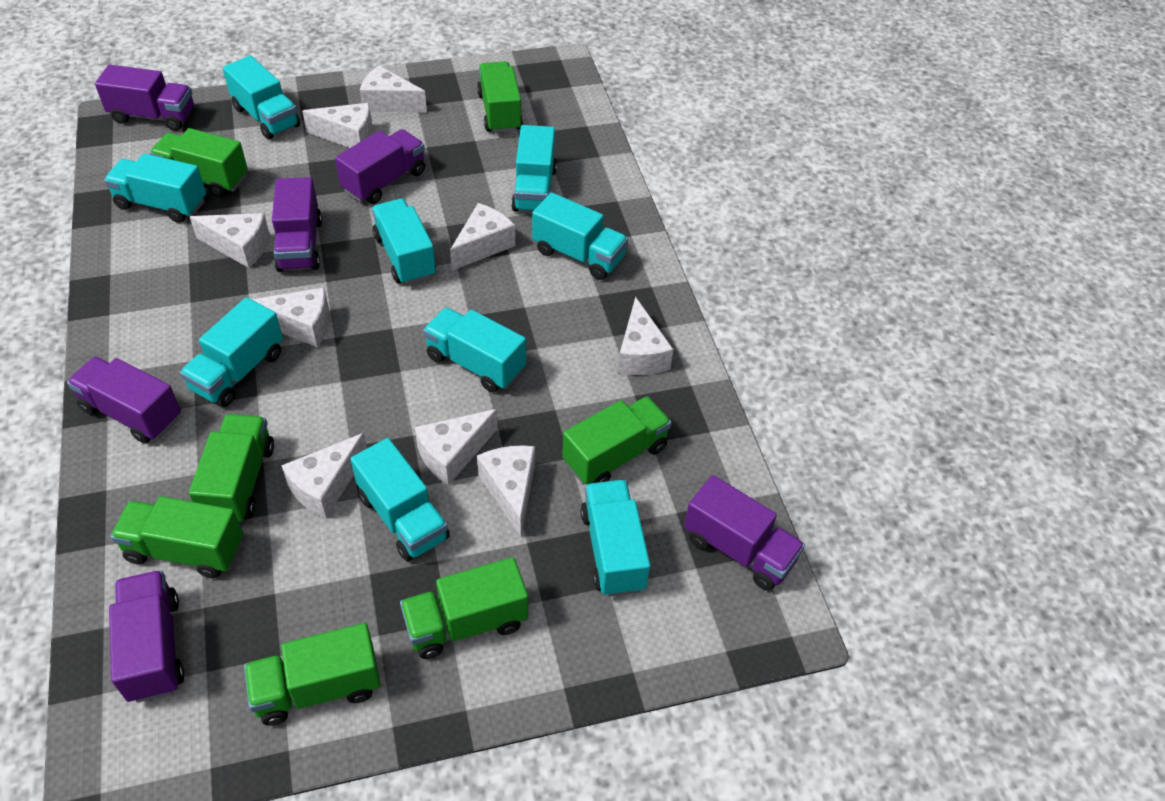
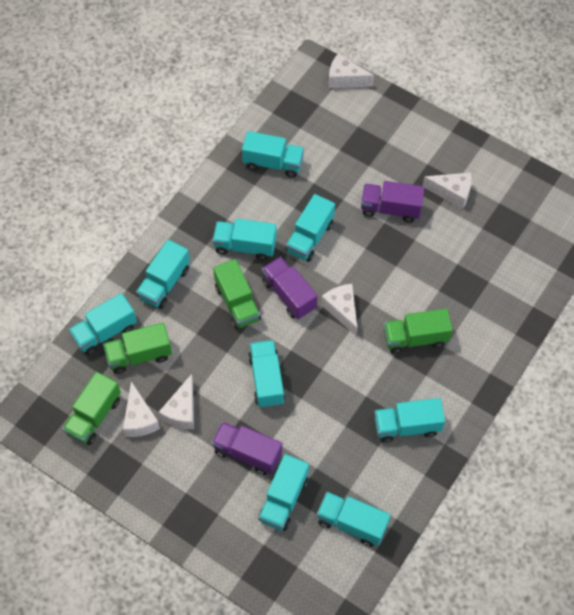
green truck: 7 -> 4
purple truck: 6 -> 3
white cheese: 9 -> 5

